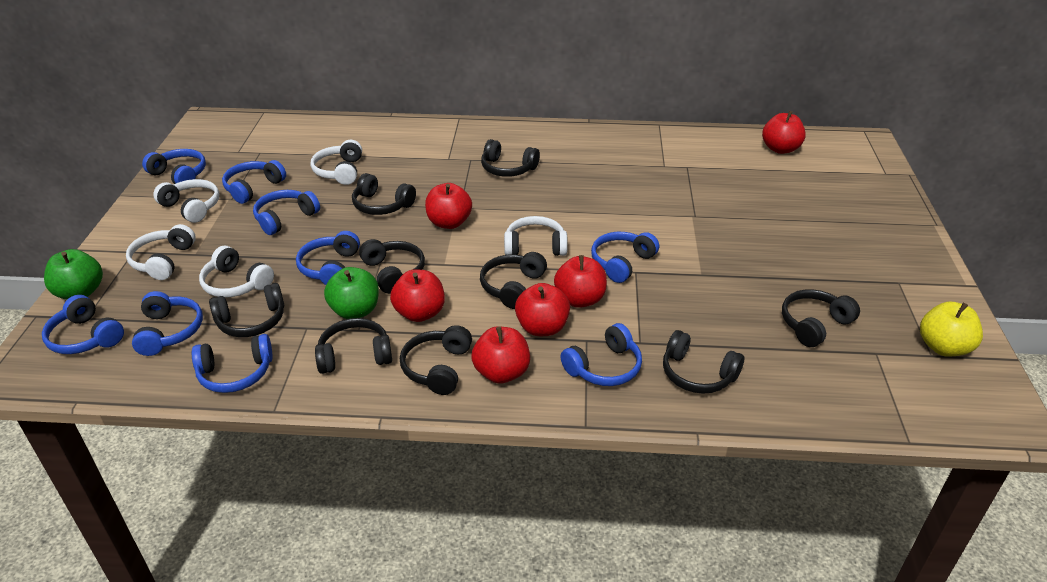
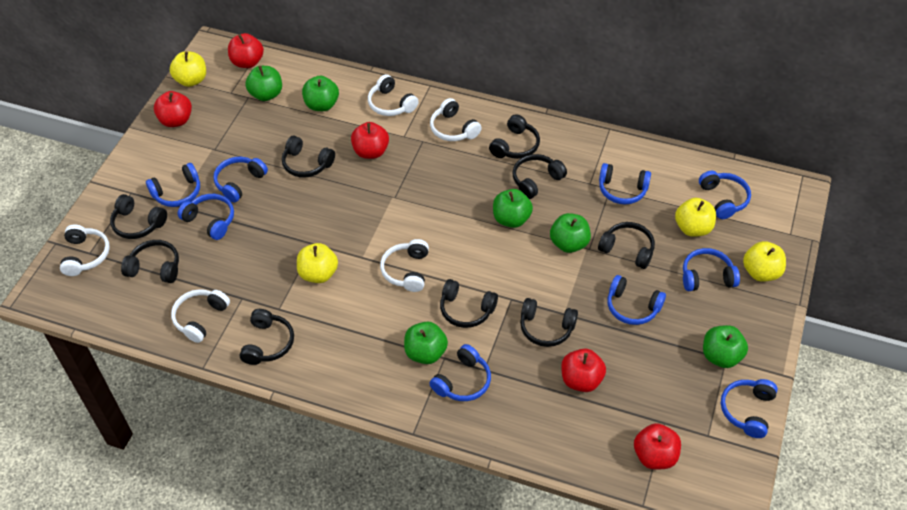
green apple: 2 -> 6
red apple: 6 -> 5
yellow apple: 1 -> 4

